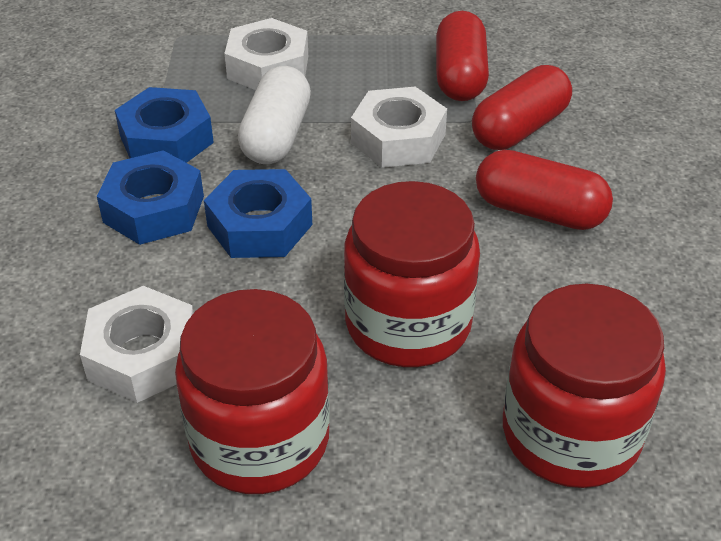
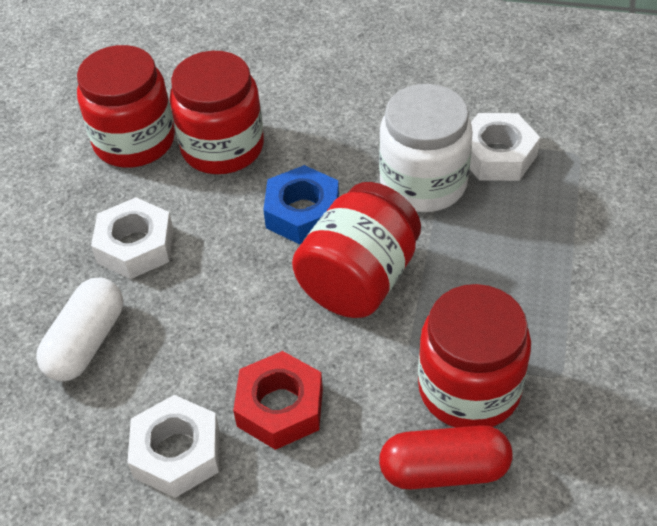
blue nut: 3 -> 1
red capsule: 3 -> 1
red jar: 3 -> 4
red nut: 0 -> 1
white jar: 0 -> 1

